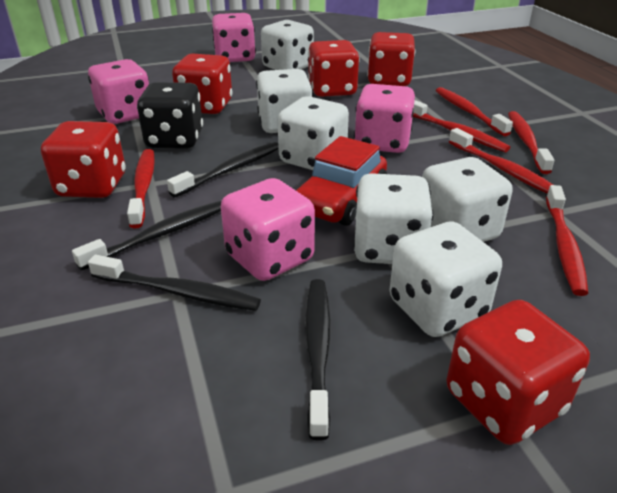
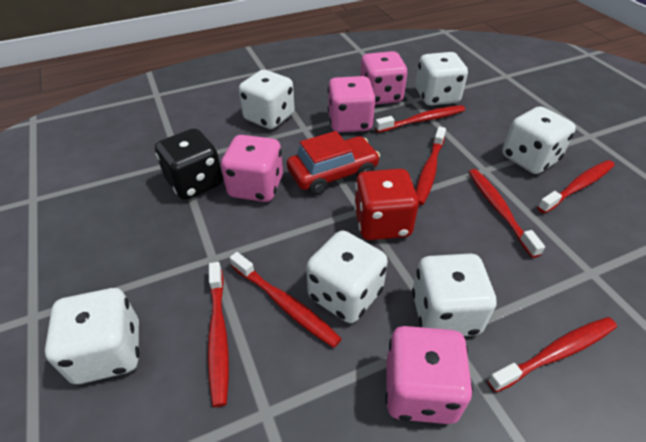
black toothbrush: 4 -> 0
red dice: 5 -> 1
red toothbrush: 6 -> 7

